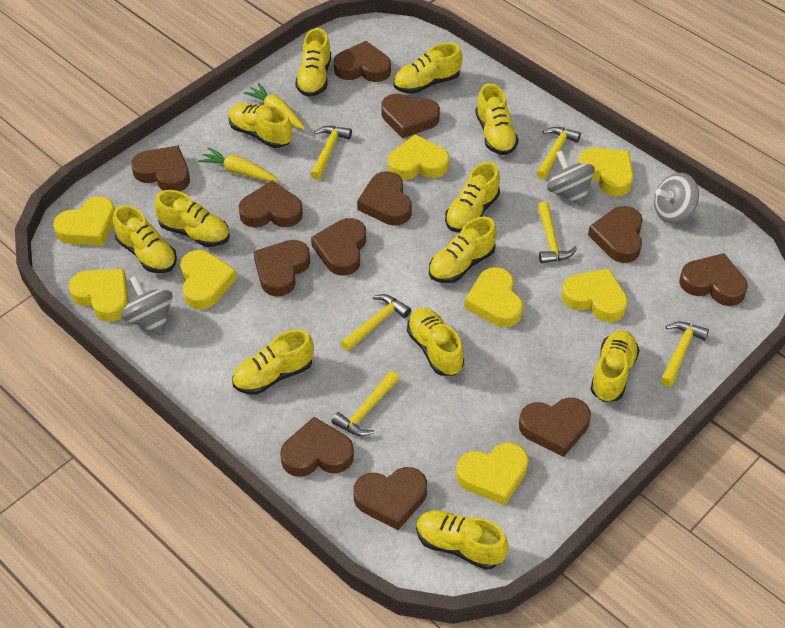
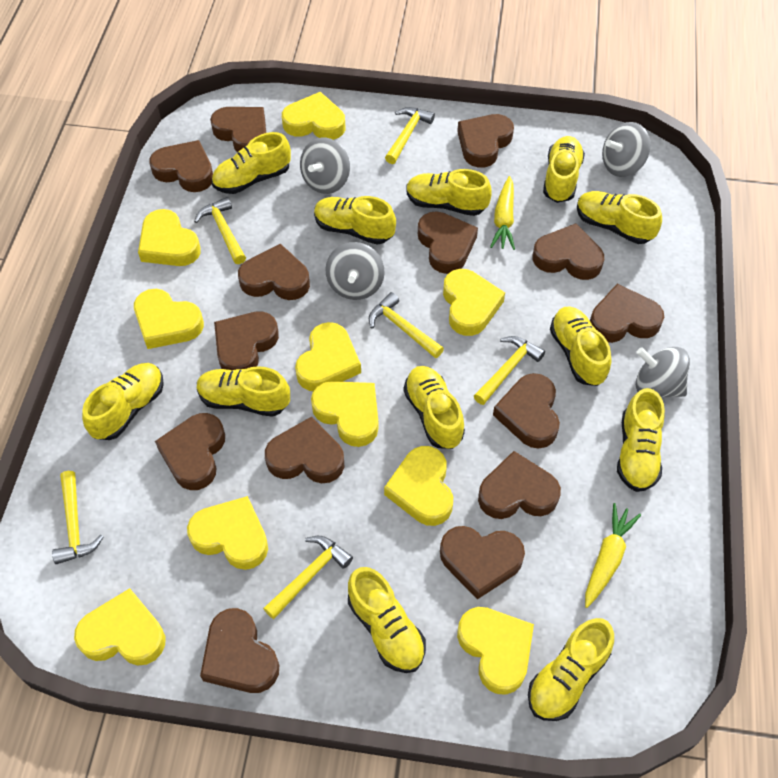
brown heart: 12 -> 14
grey spinning top: 3 -> 4
yellow heart: 8 -> 10

